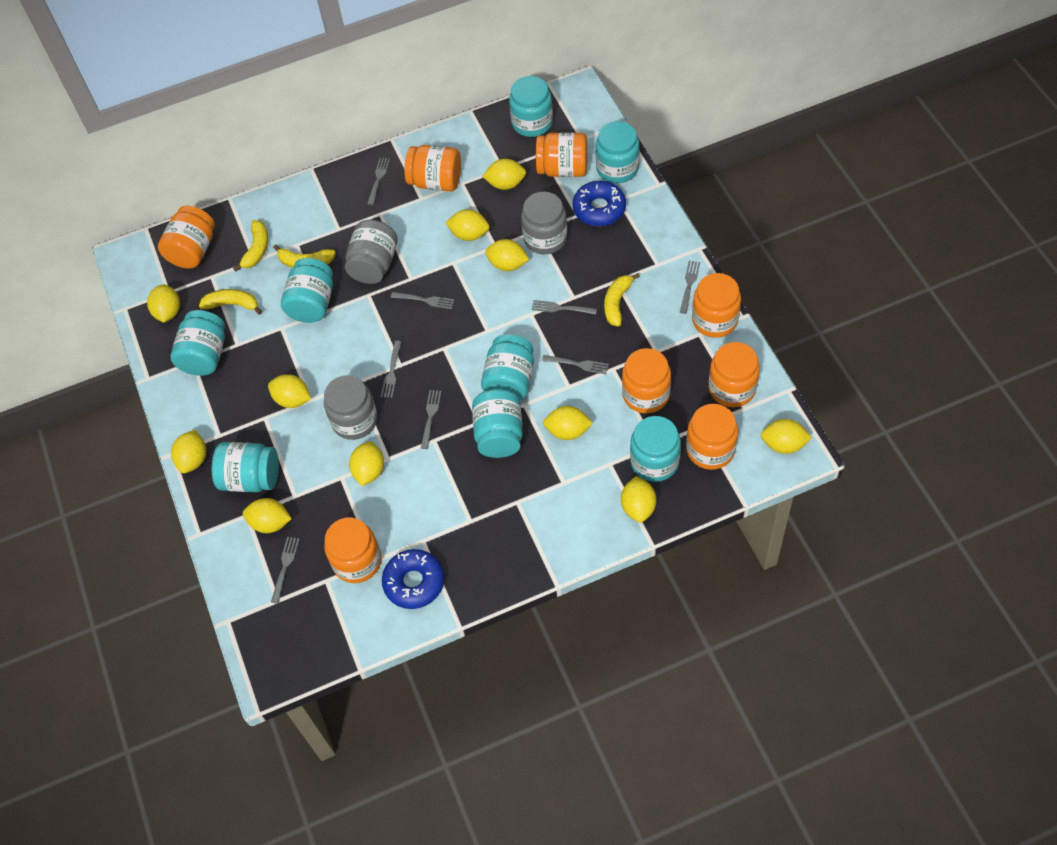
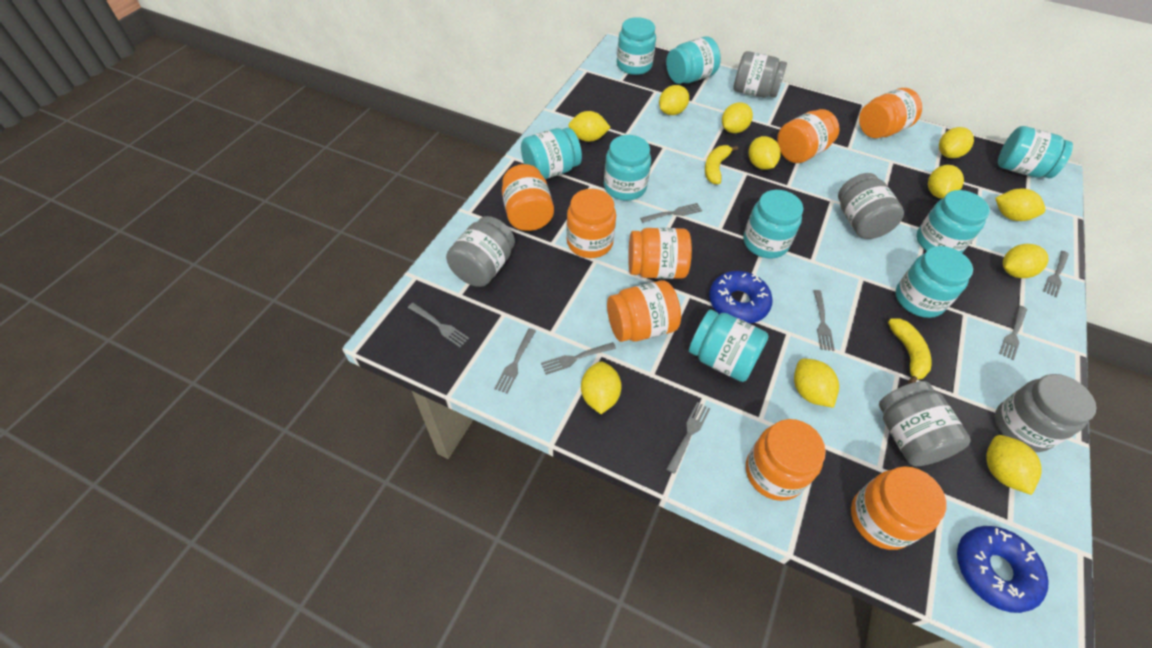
grey jar: 3 -> 5
turquoise jar: 8 -> 9
yellow banana: 4 -> 2

